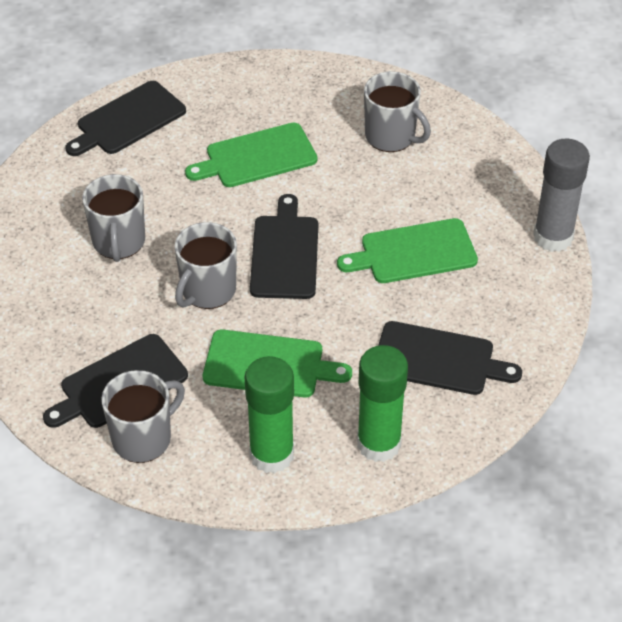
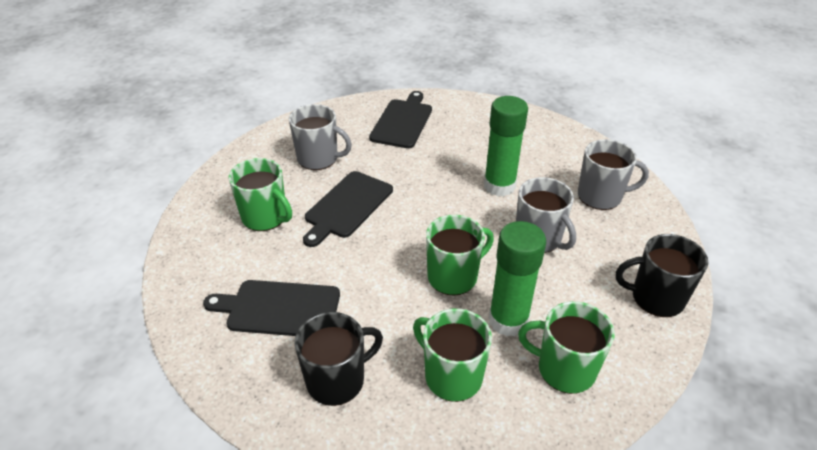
black cutting board: 4 -> 3
black mug: 0 -> 2
green cutting board: 3 -> 0
green mug: 0 -> 4
grey glue stick: 1 -> 0
grey mug: 4 -> 3

